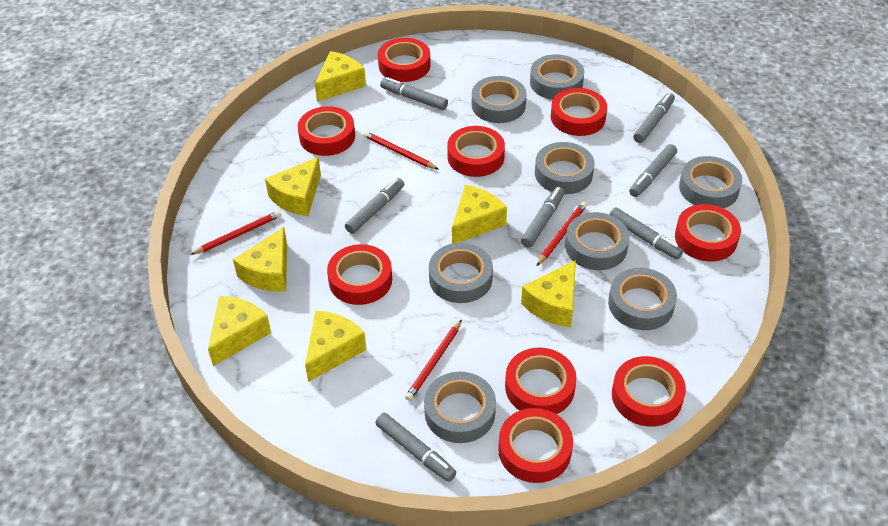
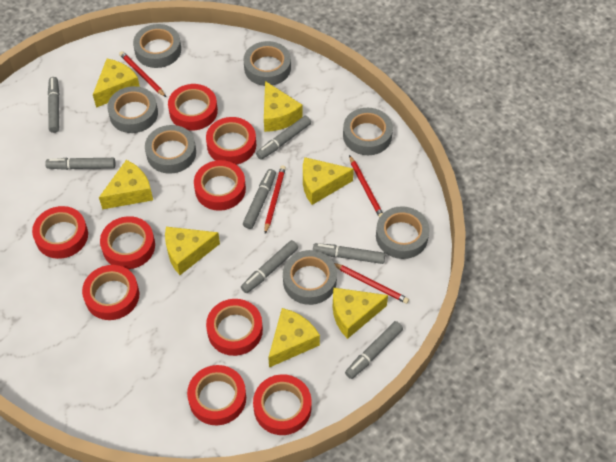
grey tape: 8 -> 7

